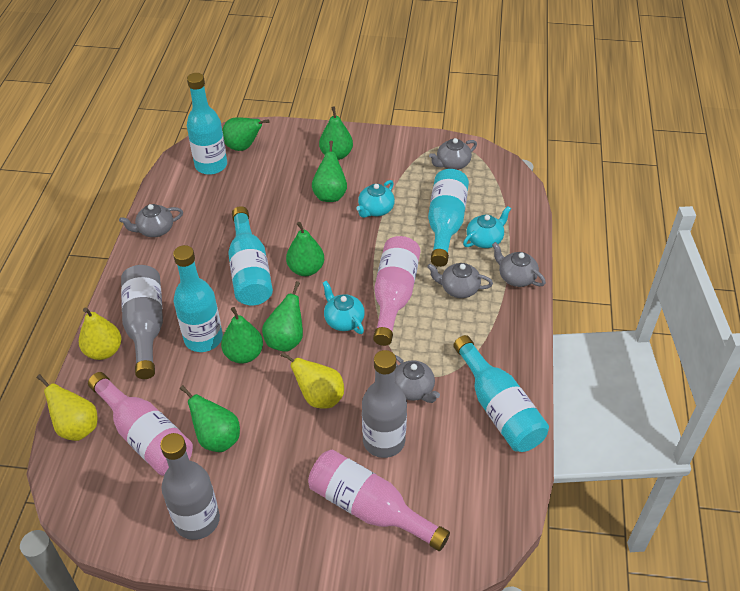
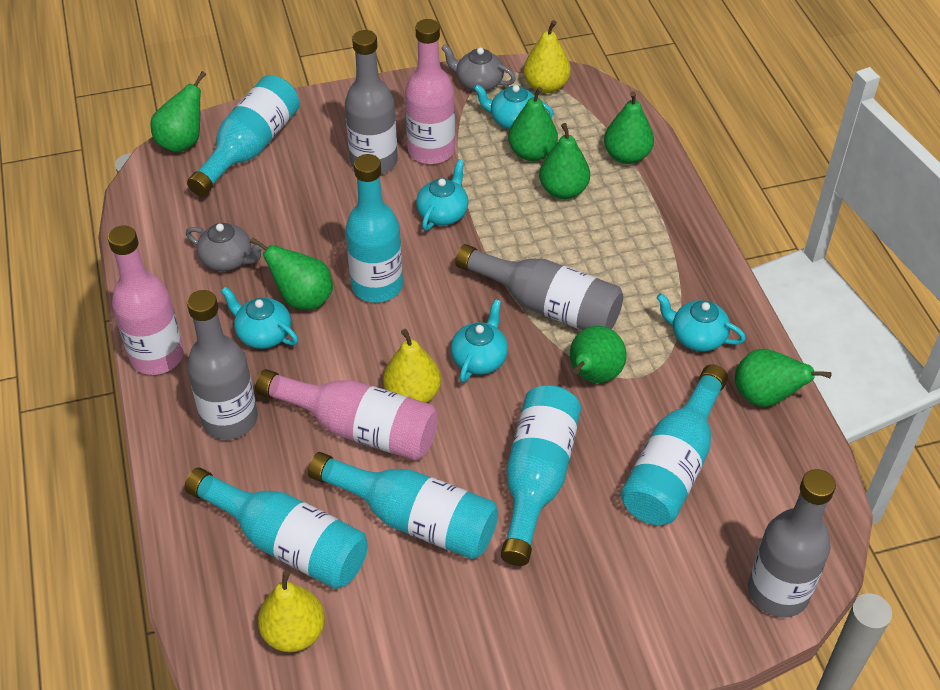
grey bottle: 3 -> 4
grey teapot: 5 -> 2
turquoise bottle: 5 -> 6
turquoise teapot: 3 -> 5

